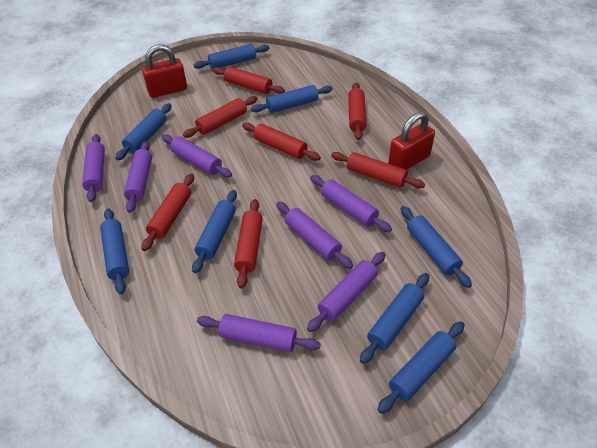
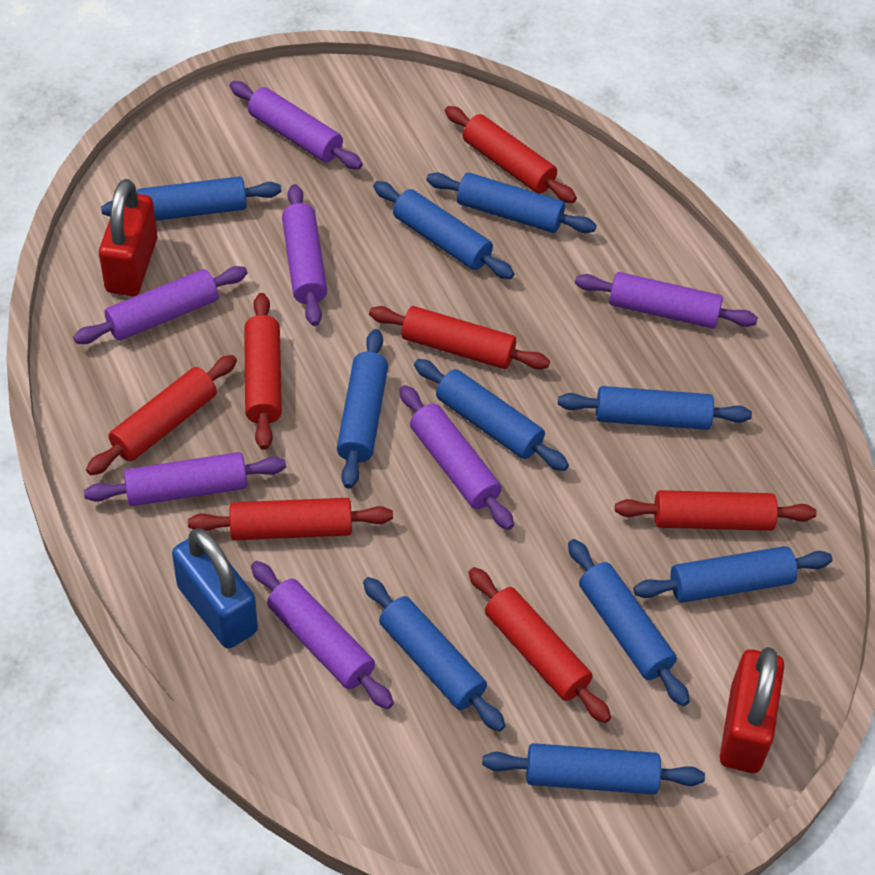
blue padlock: 0 -> 1
blue rolling pin: 8 -> 10

